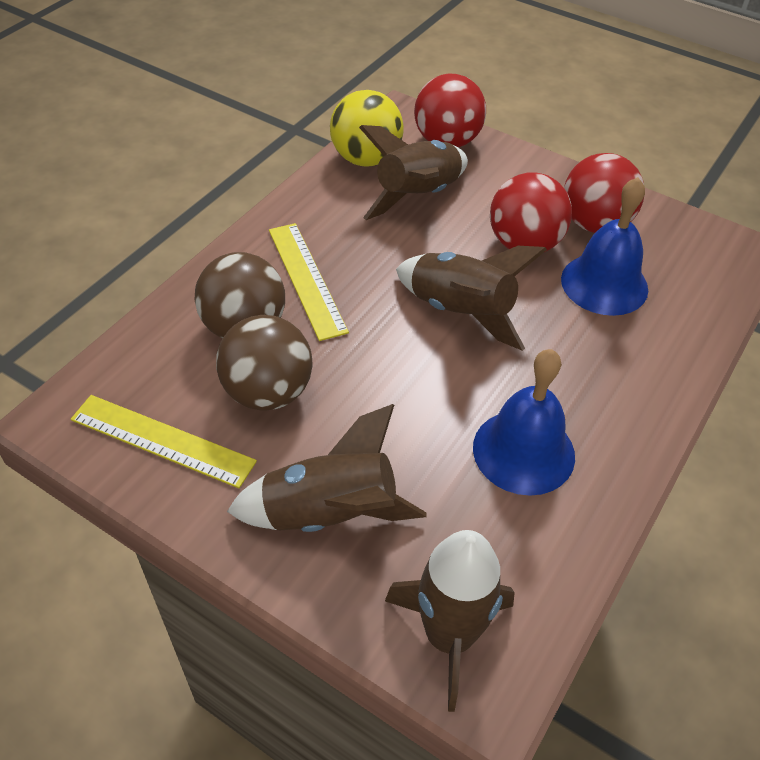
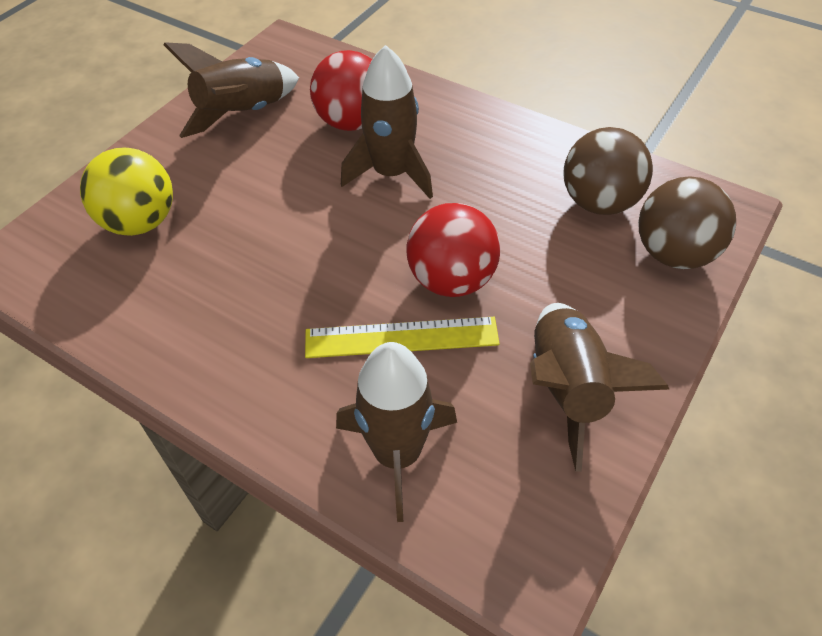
blue bell: 2 -> 0
red ball: 3 -> 2
yellow ruler: 2 -> 1

